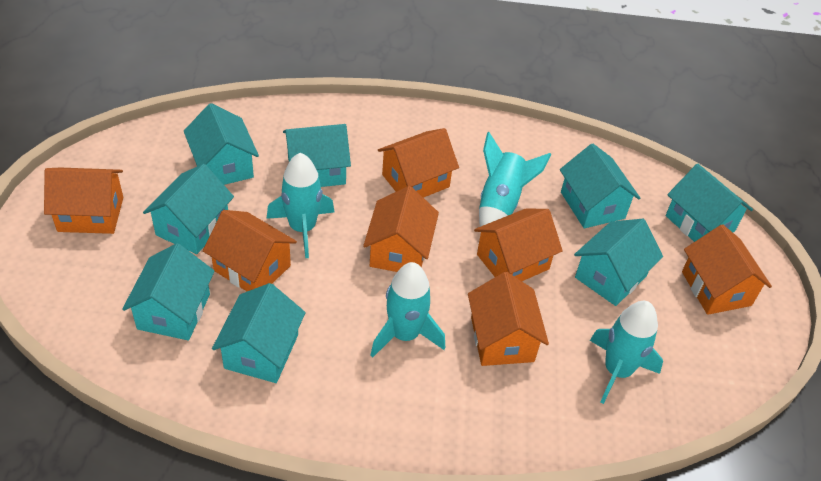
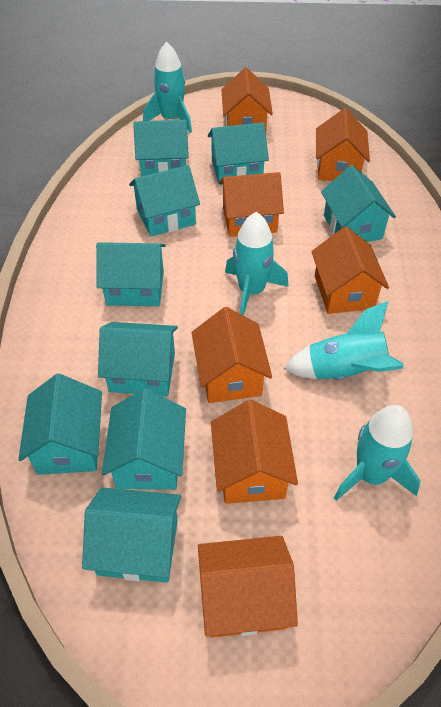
turquoise house: 8 -> 9

